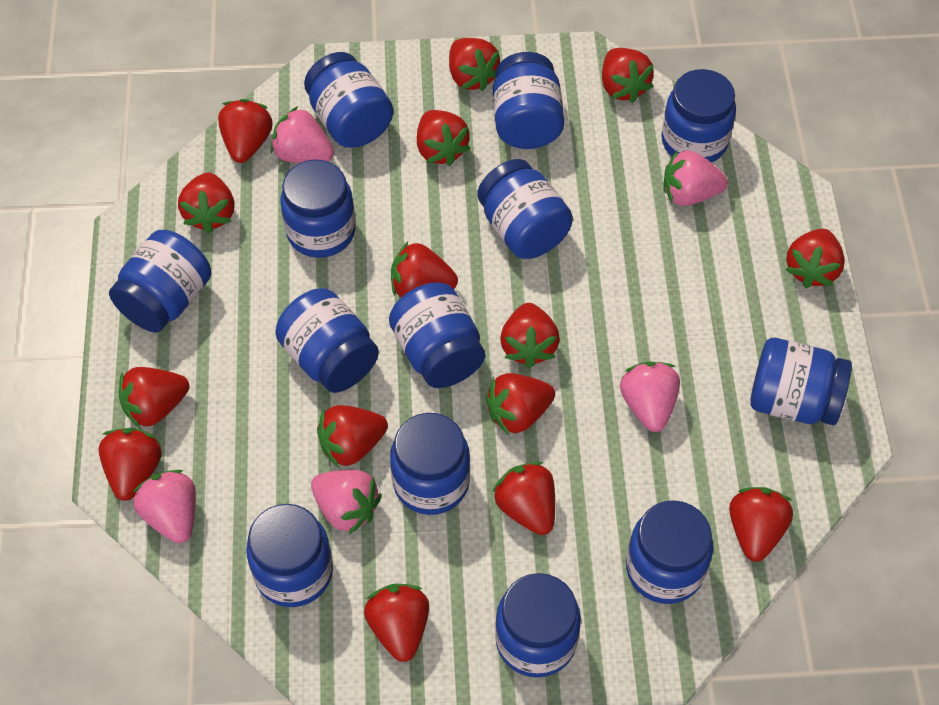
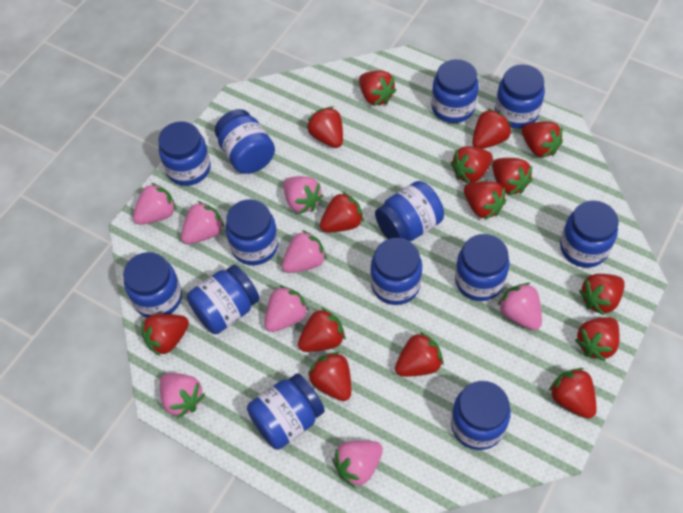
pink strawberry: 5 -> 8

